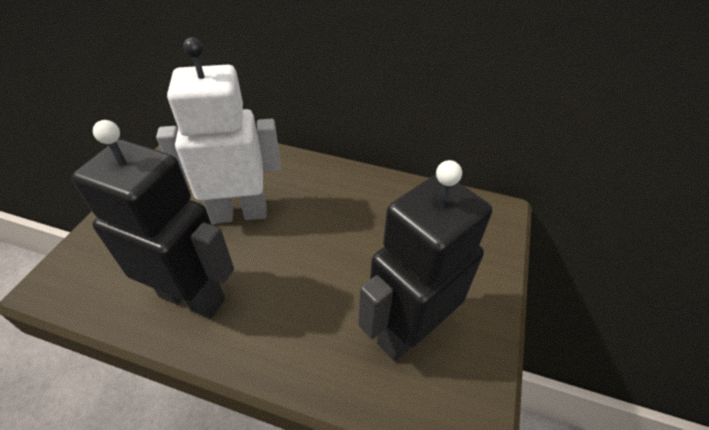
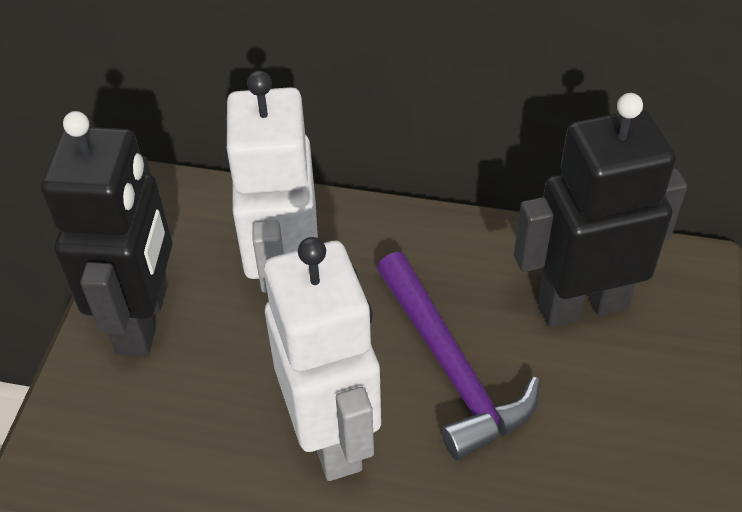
purple hammer: 0 -> 1
white robot: 1 -> 2

